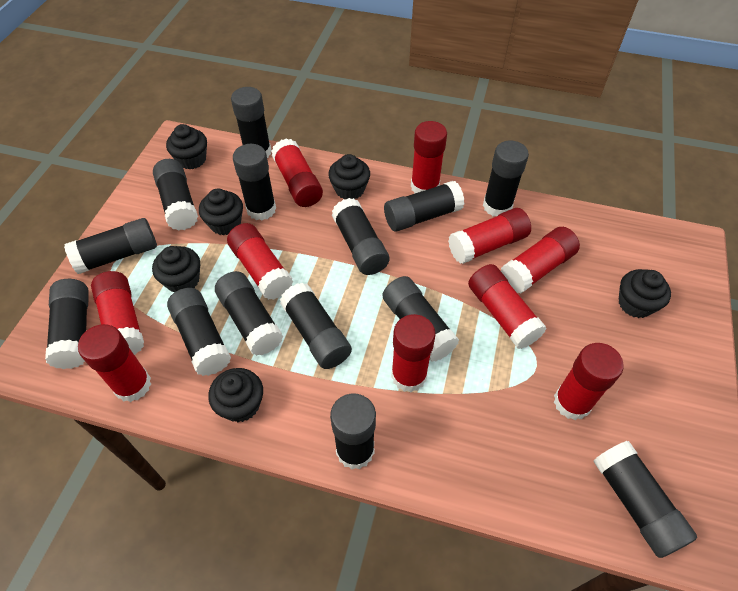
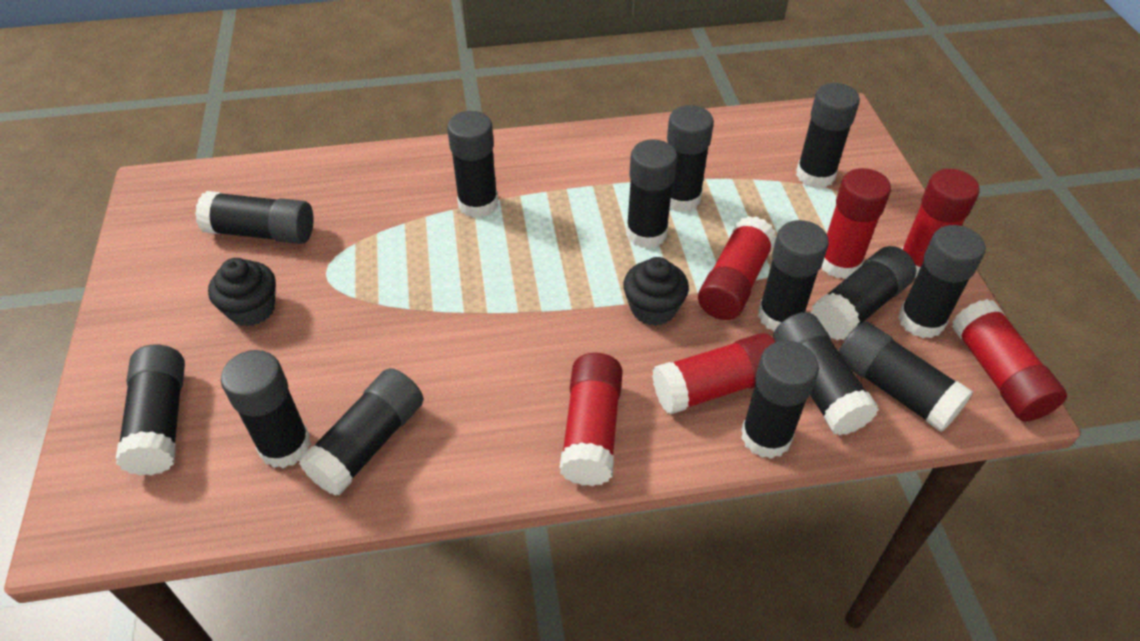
black cupcake: 6 -> 2
red glue stick: 10 -> 6

